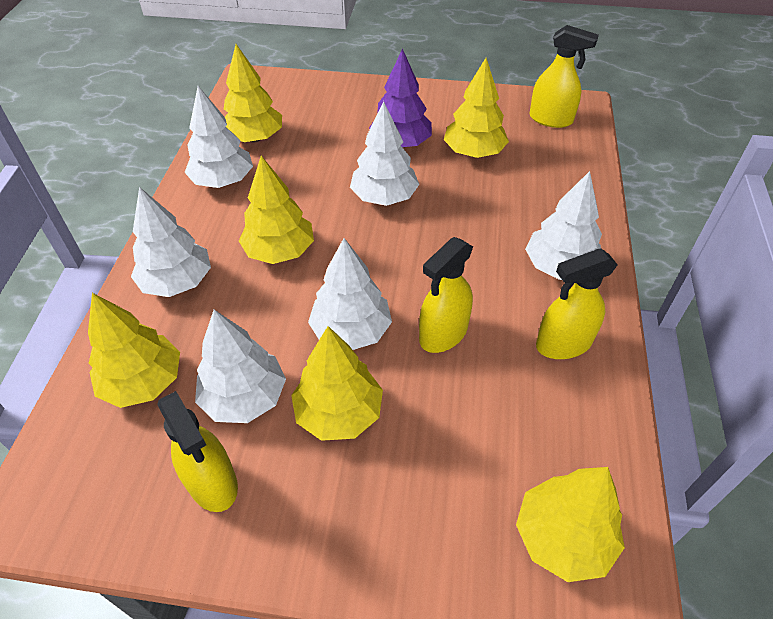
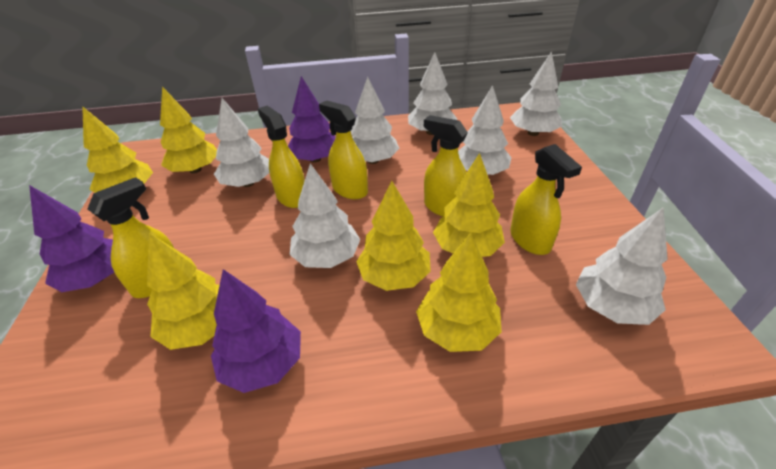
purple tree: 1 -> 3
white tree: 6 -> 7
yellow spray bottle: 4 -> 5

